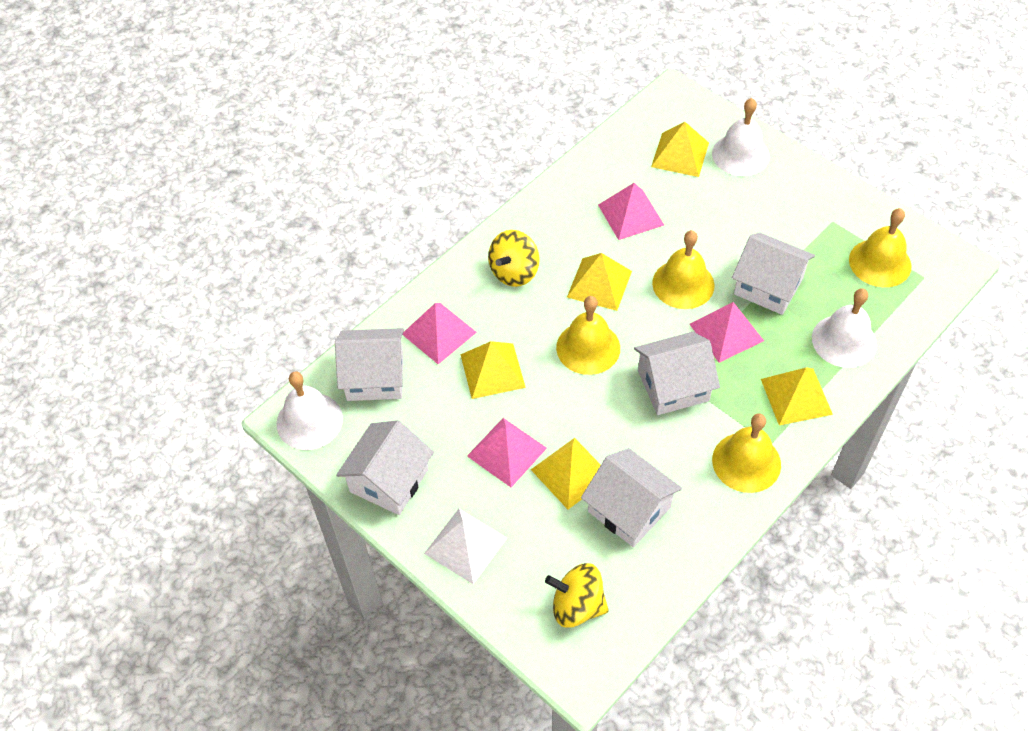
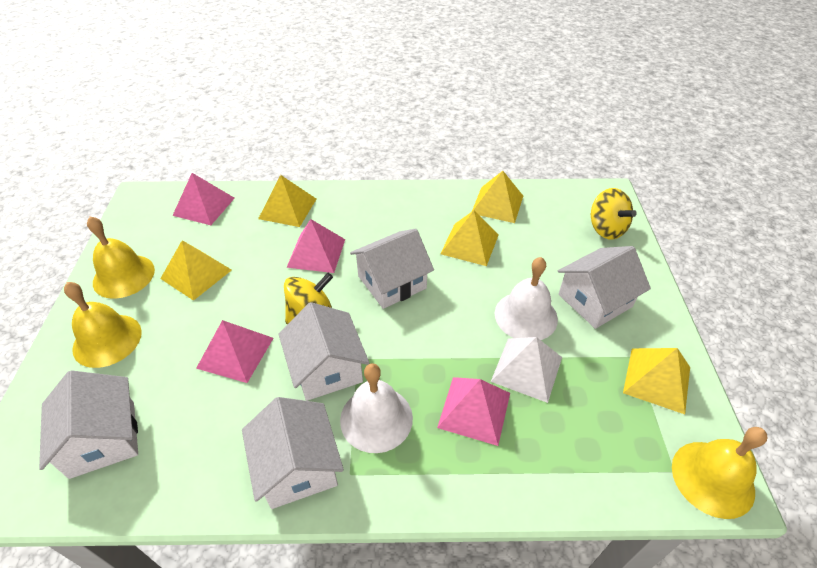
white bell: 3 -> 2
yellow bell: 4 -> 3

